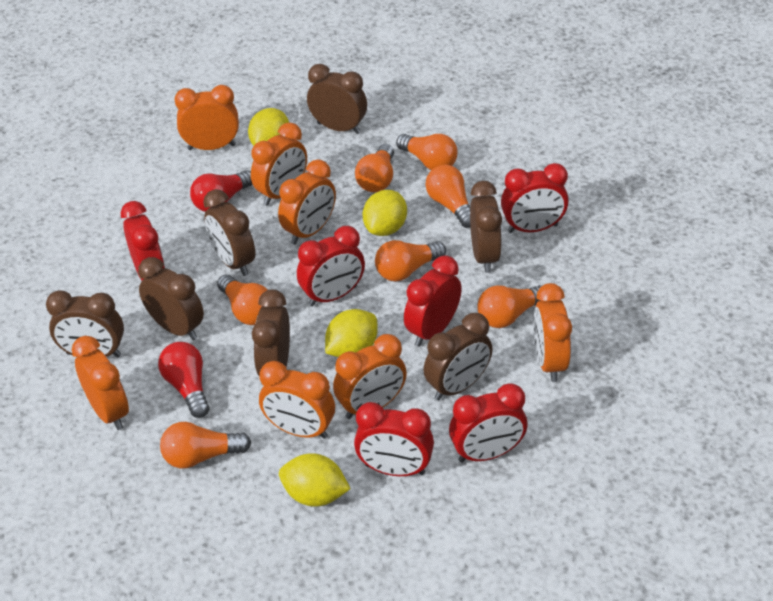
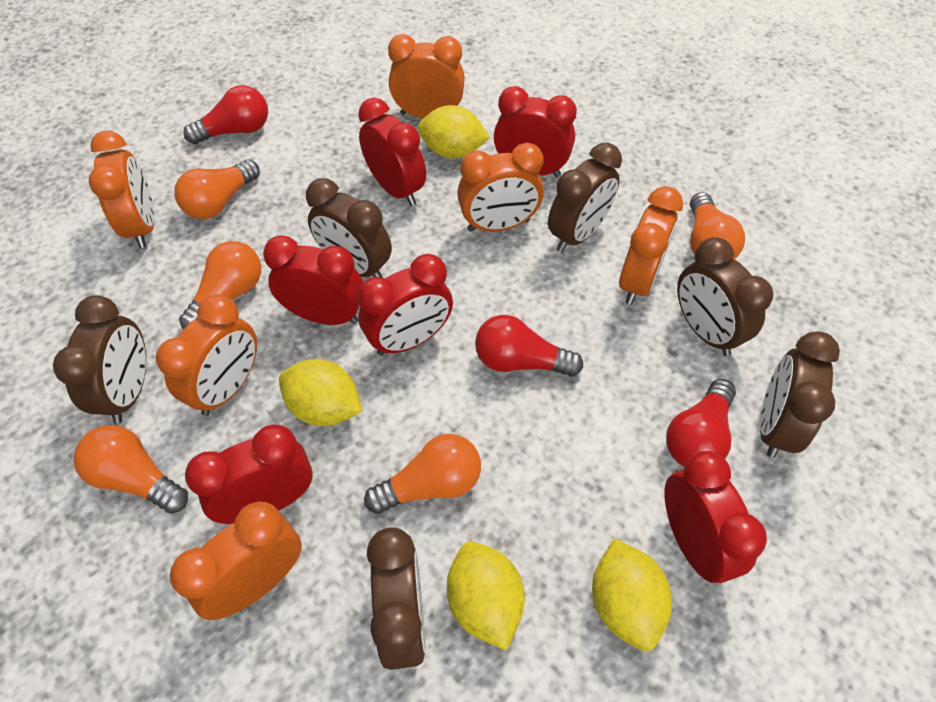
brown clock: 7 -> 6
orange clock: 7 -> 6
orange light bulb: 7 -> 5
red light bulb: 2 -> 3

